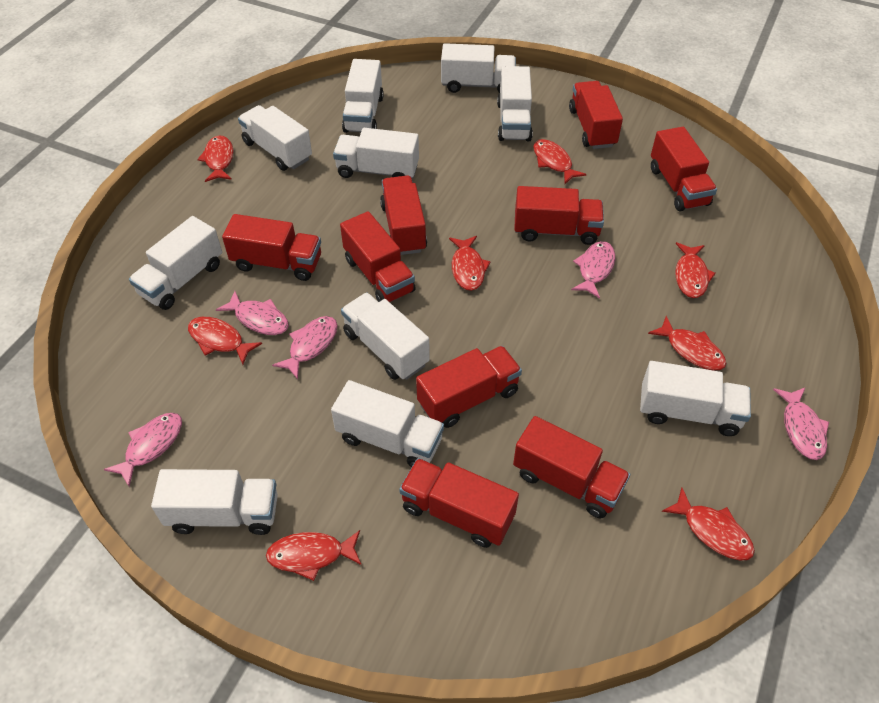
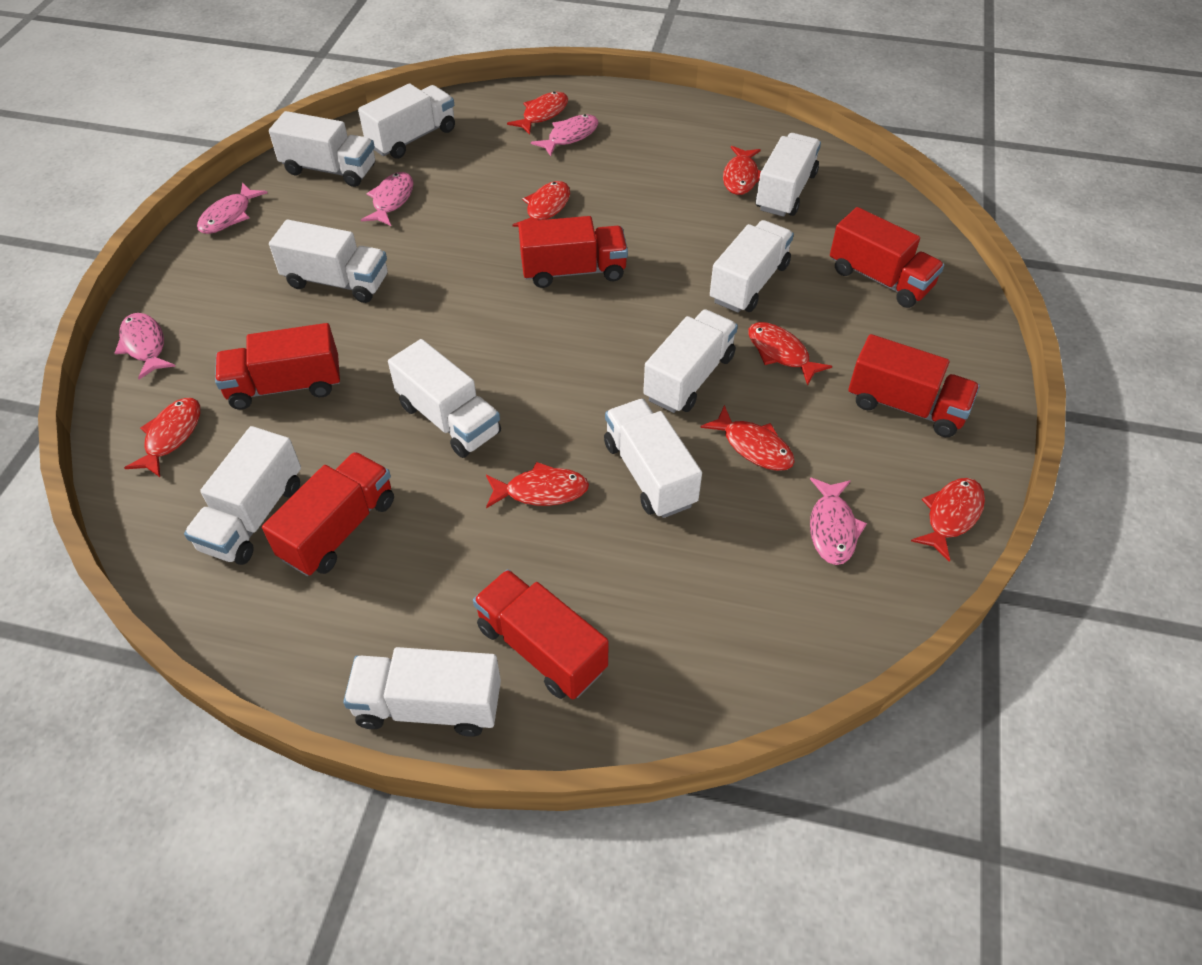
red truck: 9 -> 6

